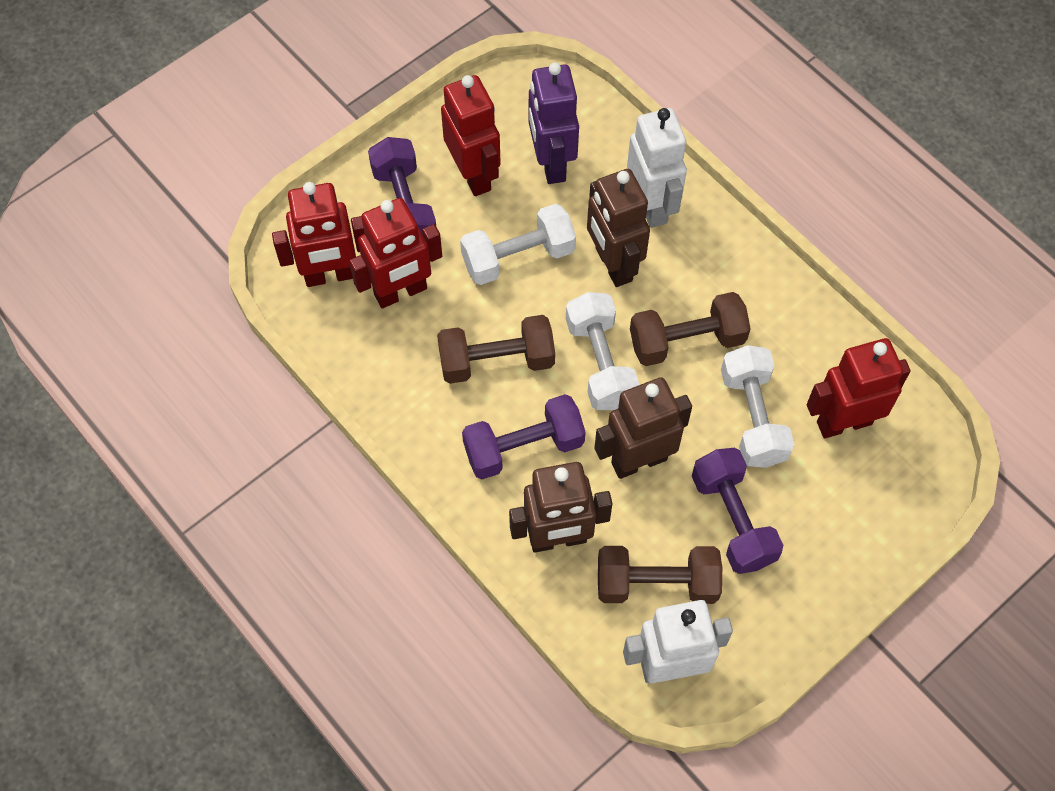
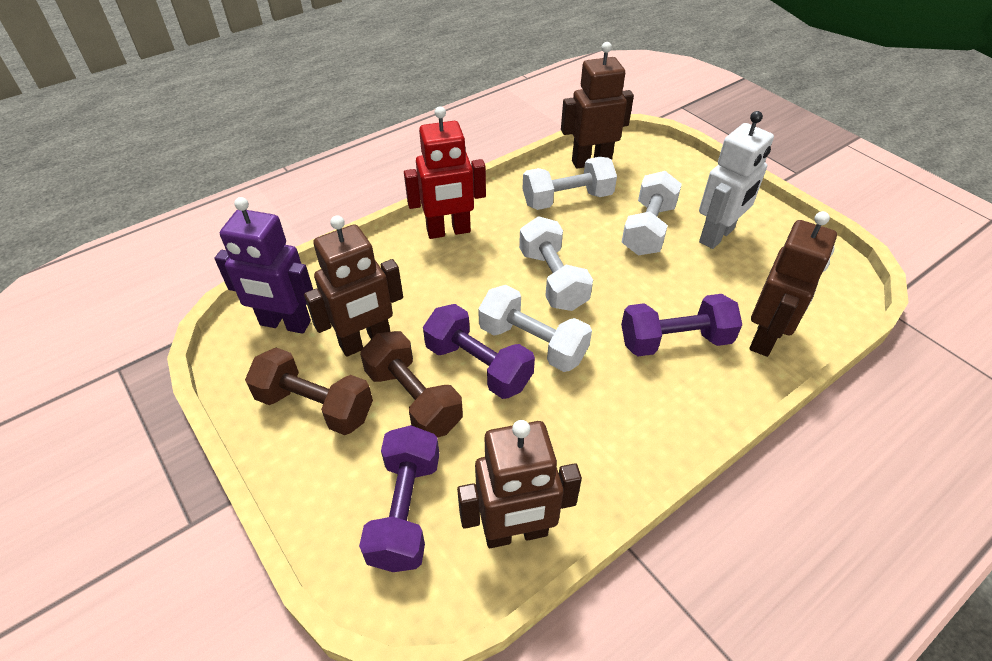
brown dumbbell: 3 -> 2
brown robot: 3 -> 4
red robot: 4 -> 1
white dumbbell: 3 -> 4
white robot: 2 -> 1

